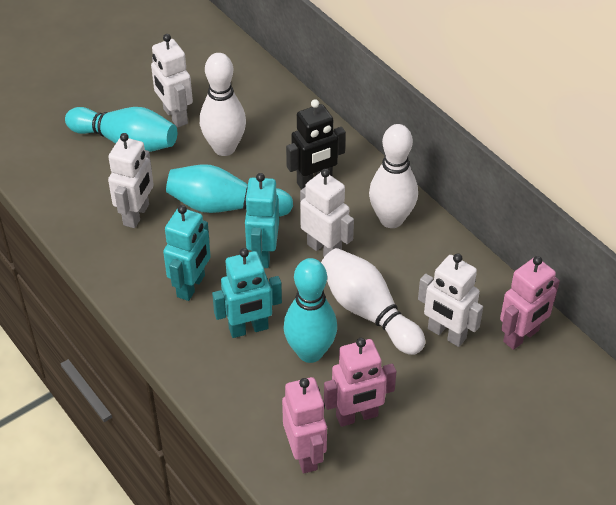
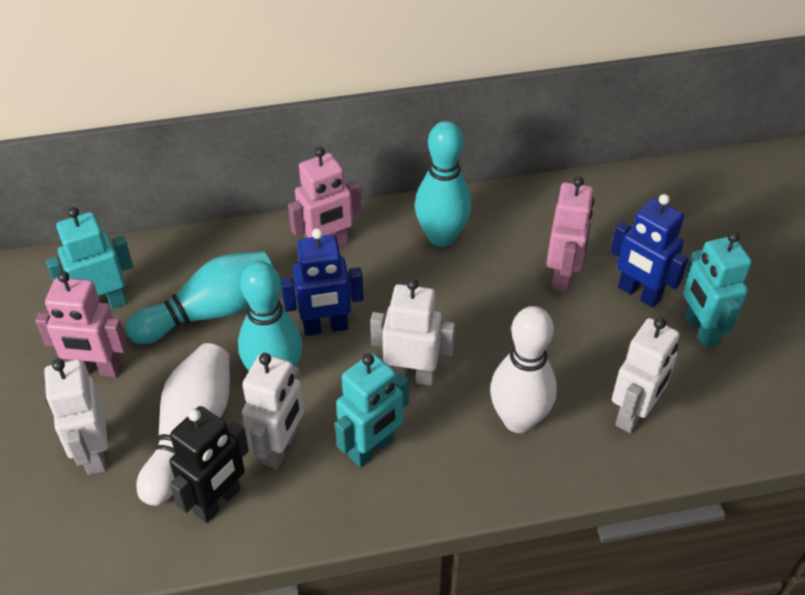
blue robot: 0 -> 2
white bowling pin: 3 -> 2

